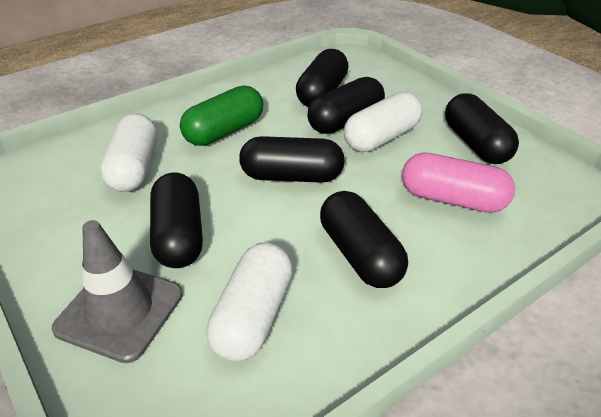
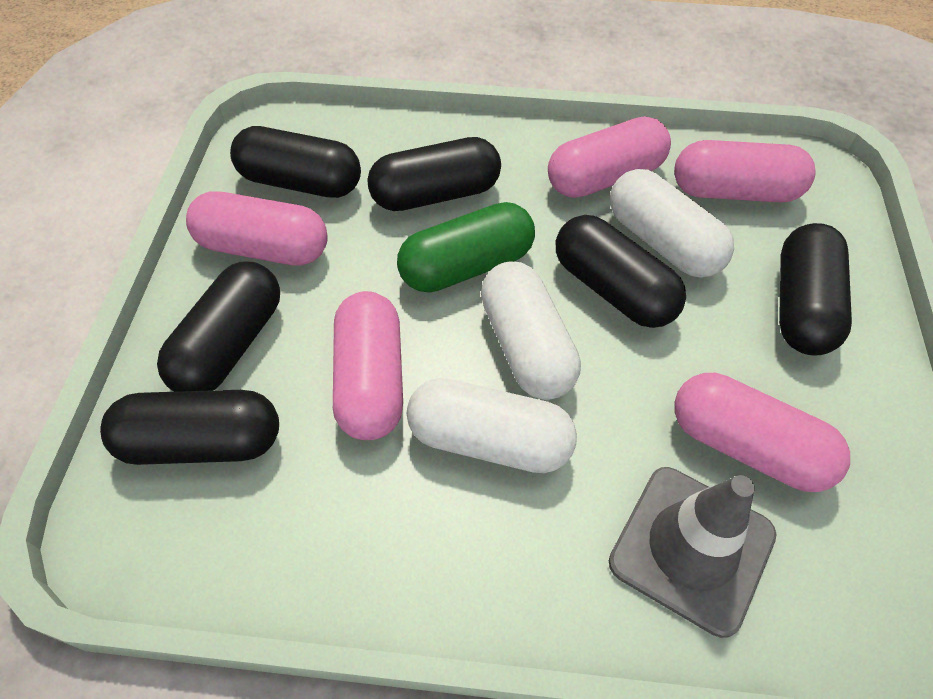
pink capsule: 1 -> 5

